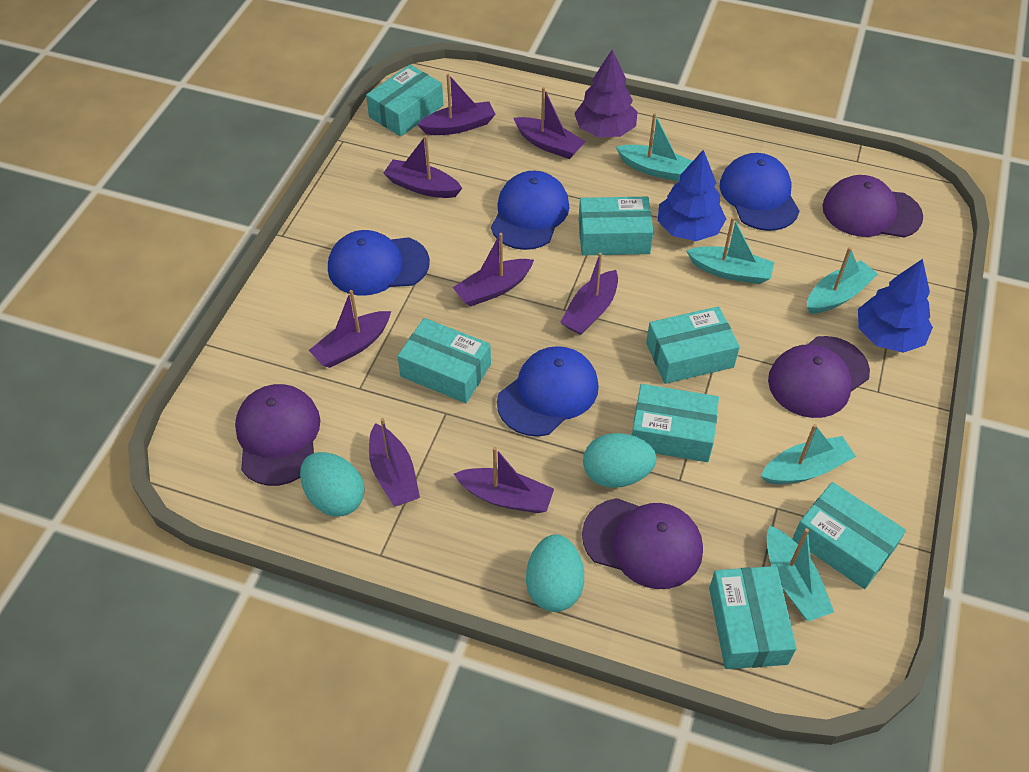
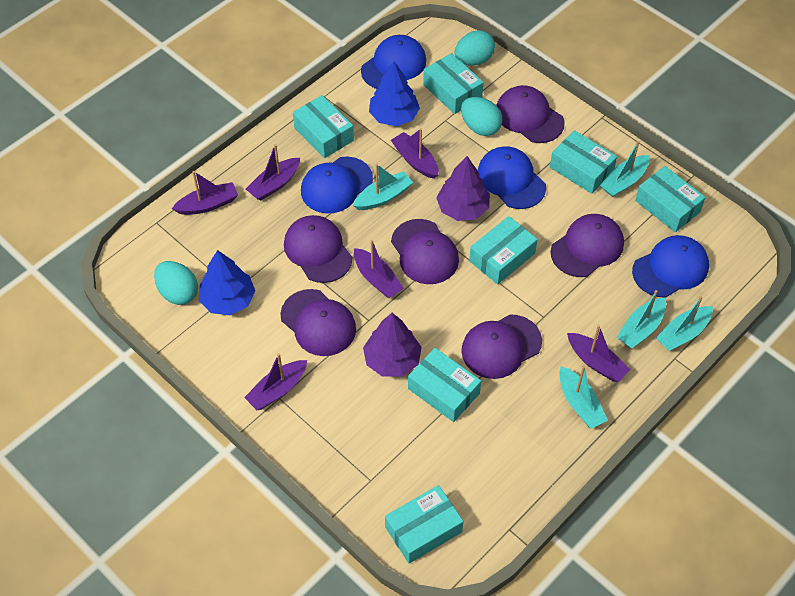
purple boat: 8 -> 6
purple cap: 4 -> 6
purple tree: 1 -> 2

